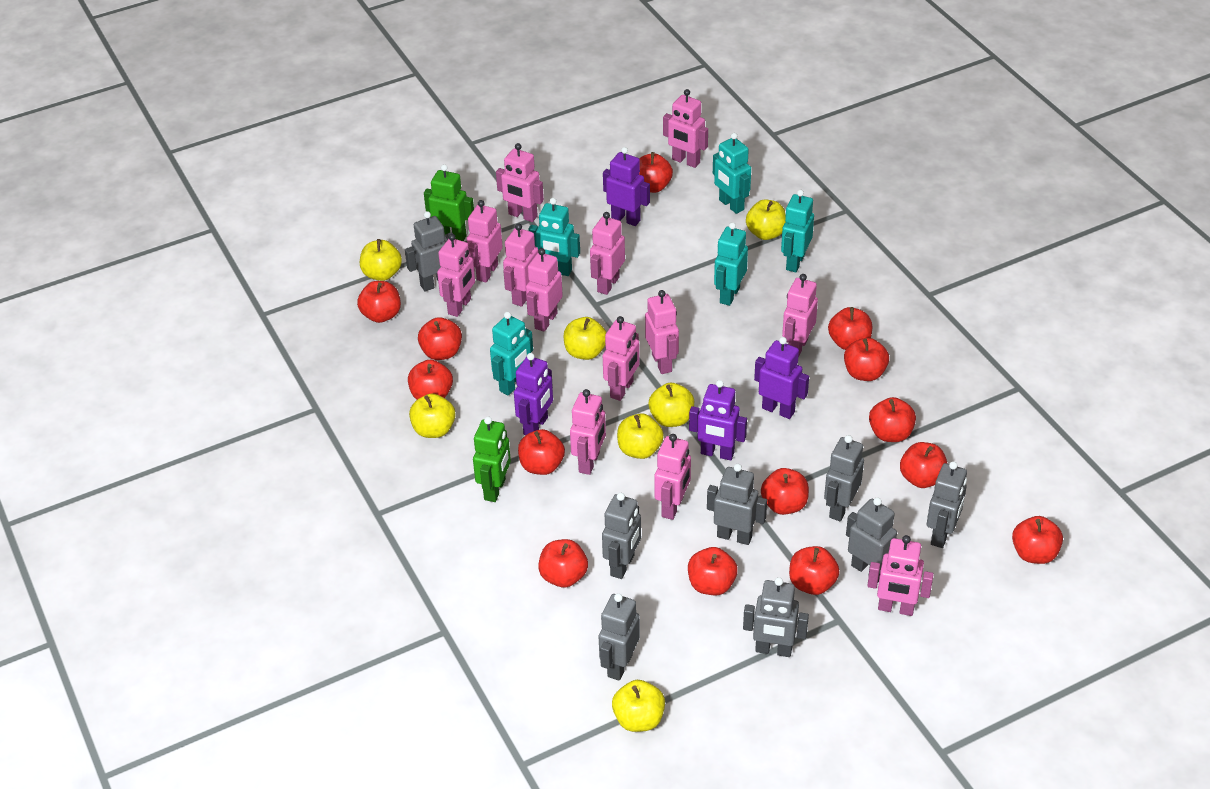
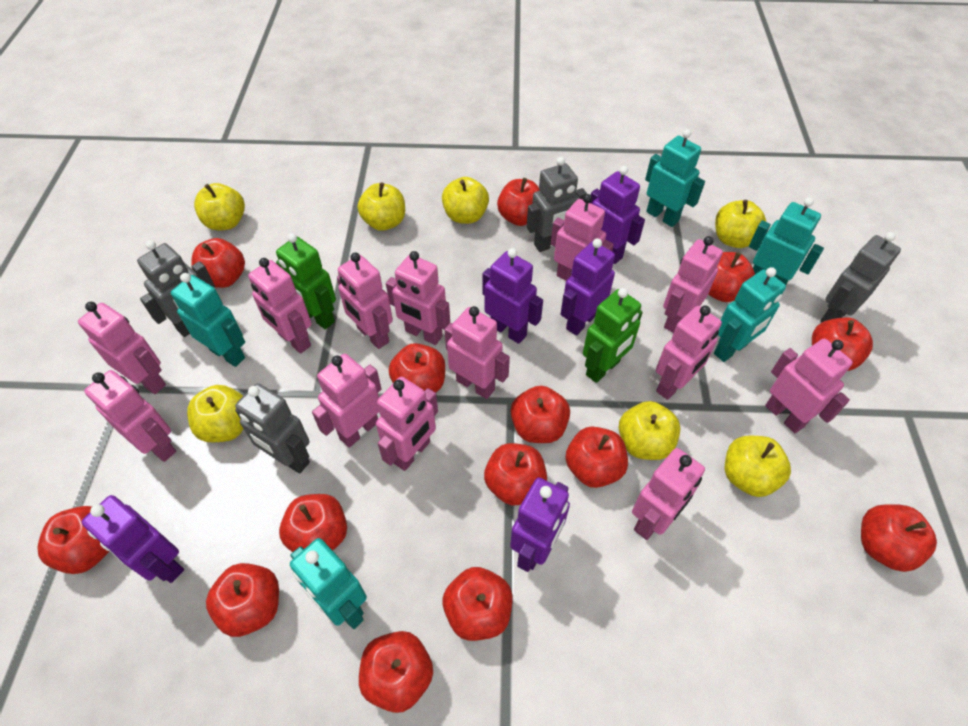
grey robot: 8 -> 4
purple robot: 4 -> 5

